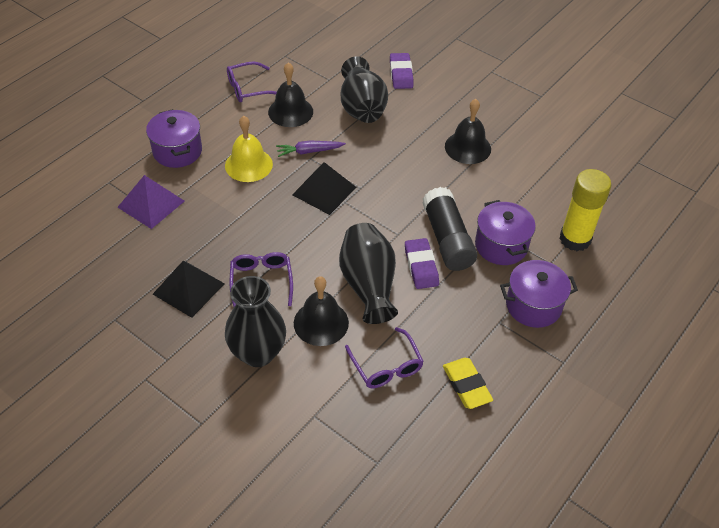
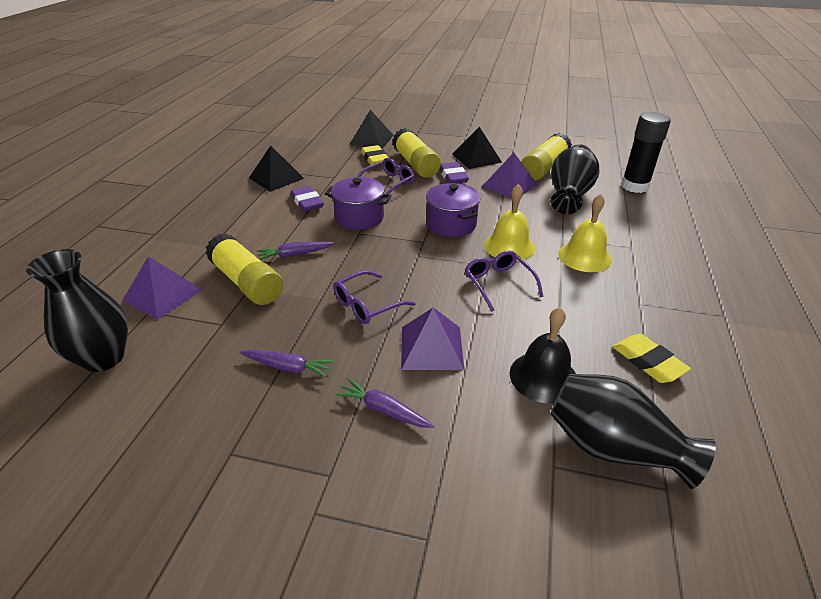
black bell: 3 -> 1
black pyramid: 2 -> 3
purple carrot: 1 -> 3
purple pot: 3 -> 2
purple pyramid: 1 -> 3
yellow bell: 1 -> 2
yellow eraser: 1 -> 2
yellow glue stick: 1 -> 3

